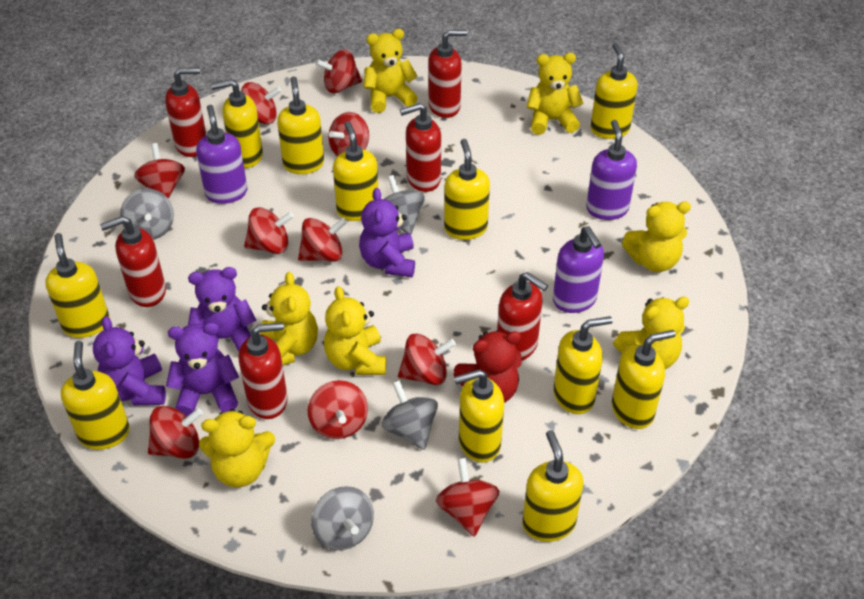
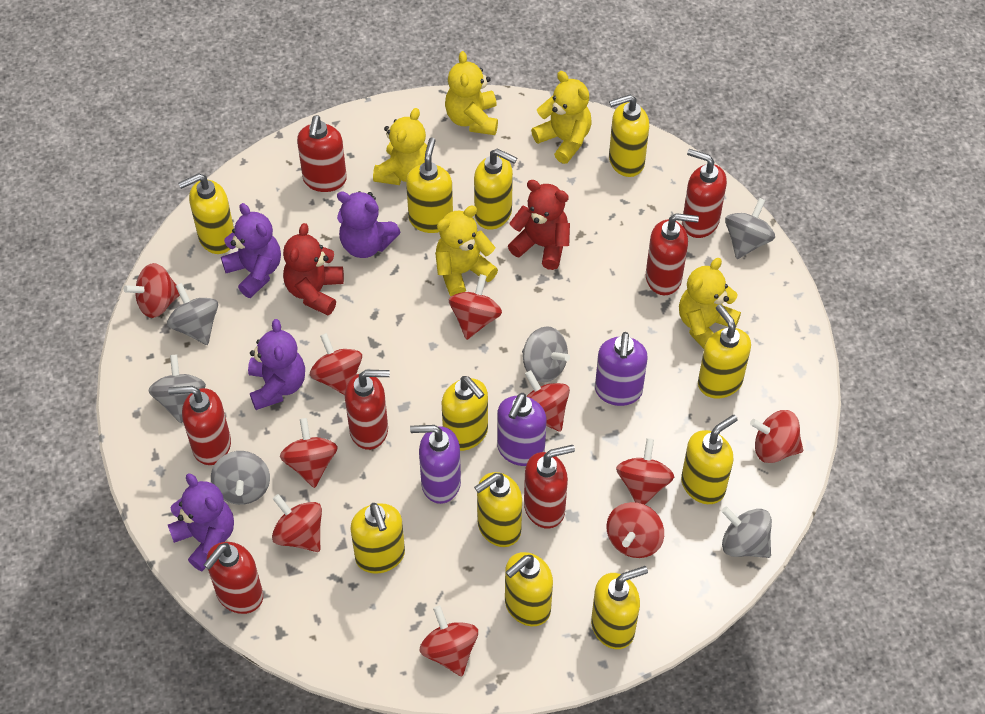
grey spinning top: 4 -> 6
red soap dispenser: 6 -> 7
red teddy bear: 1 -> 2
yellow teddy bear: 7 -> 5

